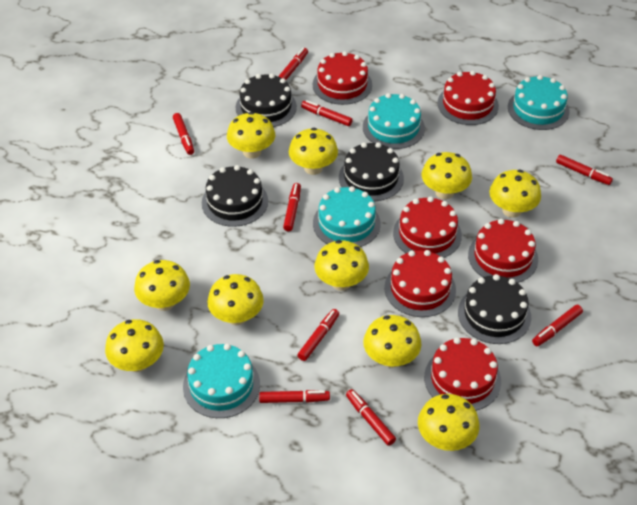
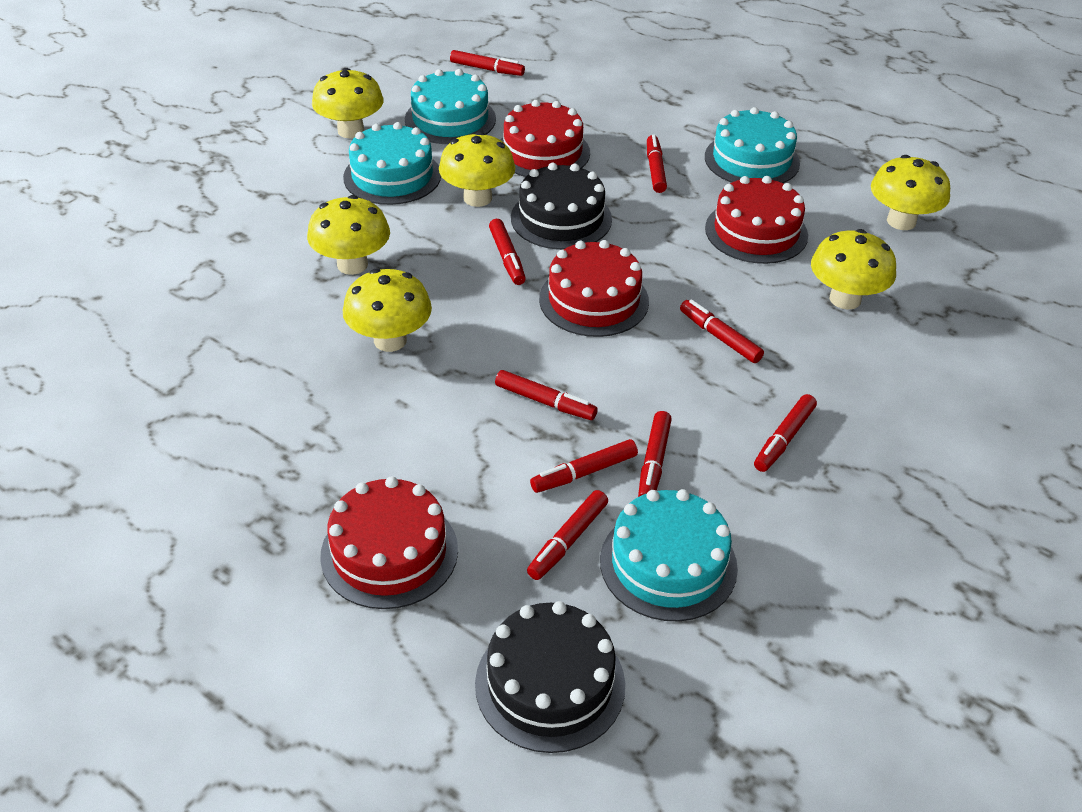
black cake: 4 -> 2
red cake: 6 -> 4
yellow mushroom: 10 -> 6

